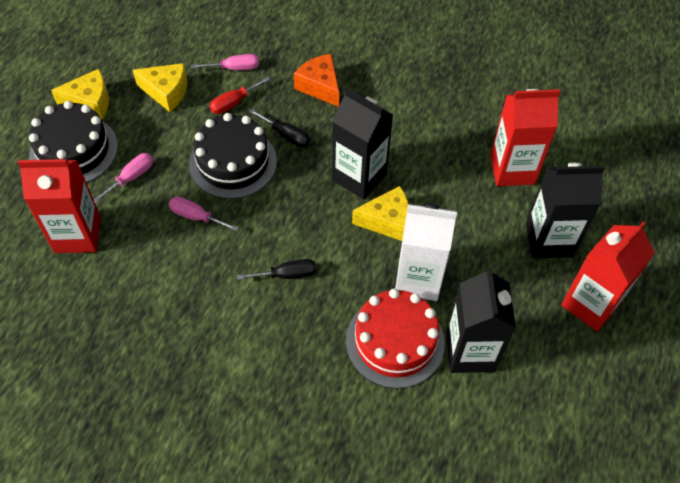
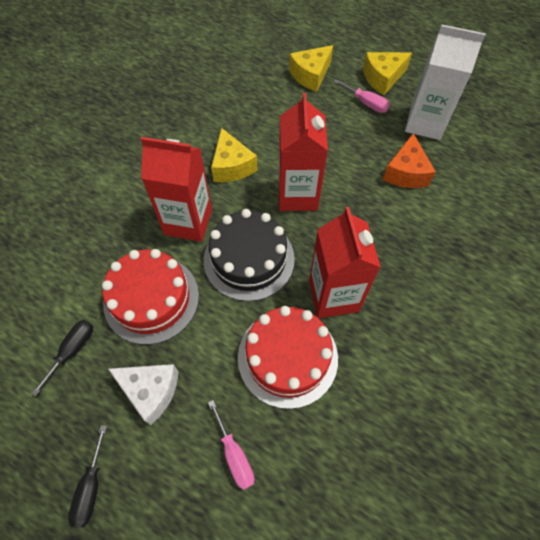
black cake: 2 -> 1
black carton: 3 -> 0
pink screwdriver: 3 -> 2
red cake: 1 -> 2
red screwdriver: 1 -> 0
white cheese: 0 -> 1

